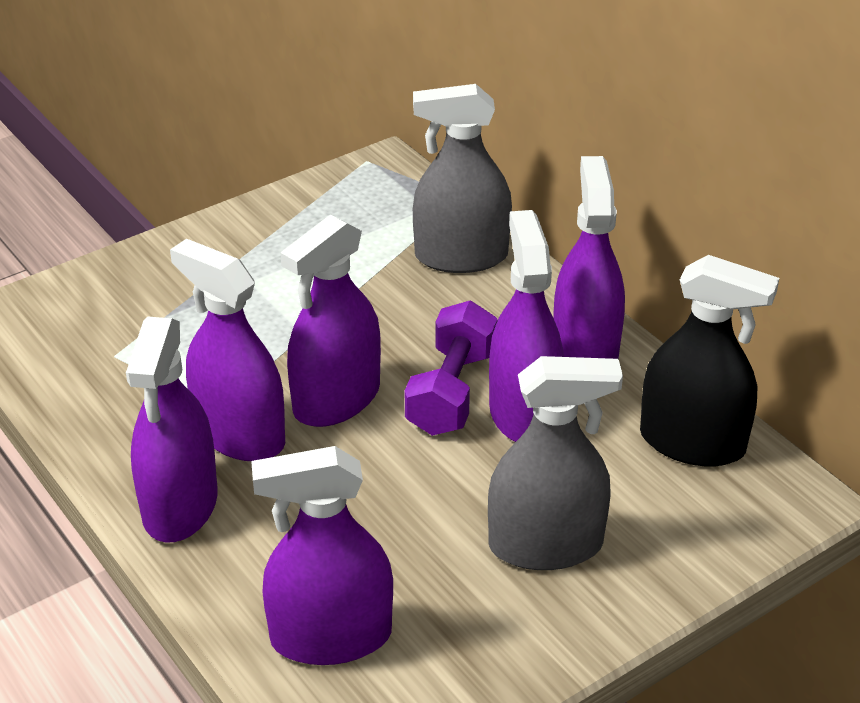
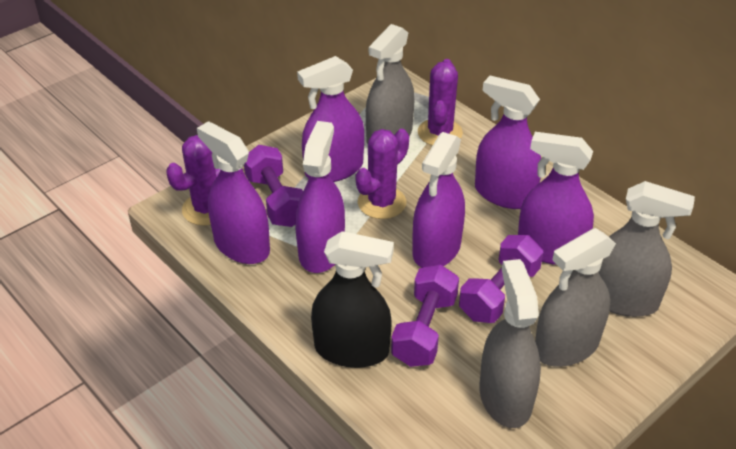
grey spray bottle: 2 -> 4
purple cactus: 0 -> 3
purple dumbbell: 1 -> 3

